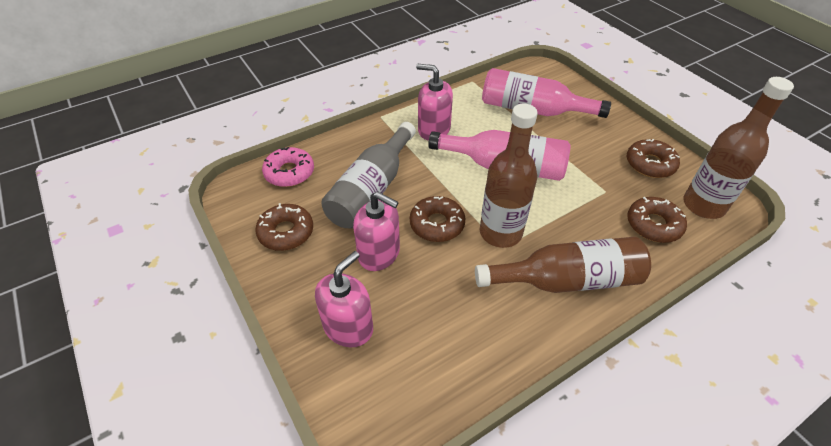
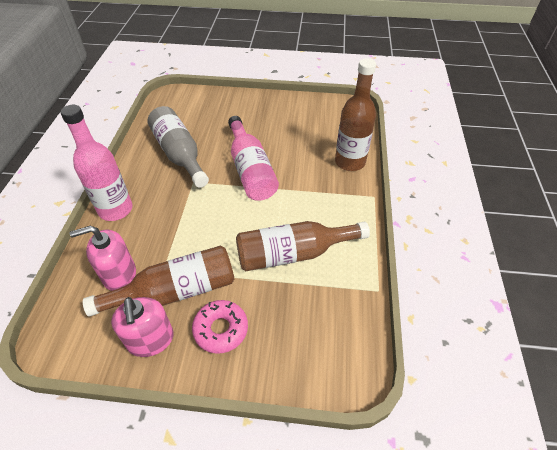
brown donut: 4 -> 0
pink soap dispenser: 3 -> 2

